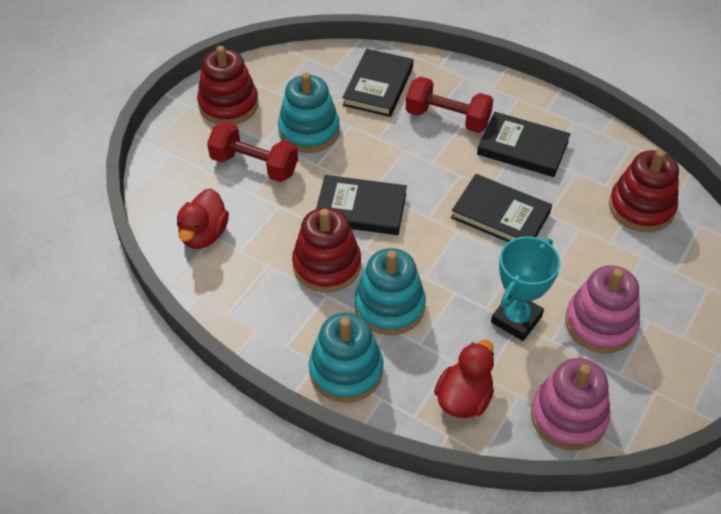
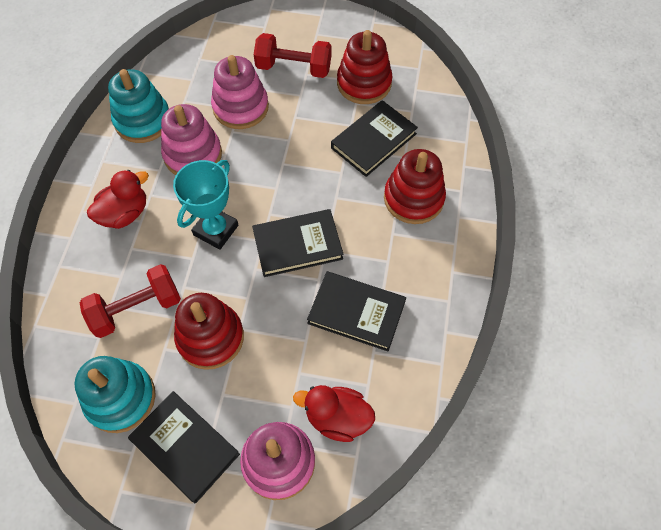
pink stacking toy: 2 -> 3
turquoise stacking toy: 3 -> 2

